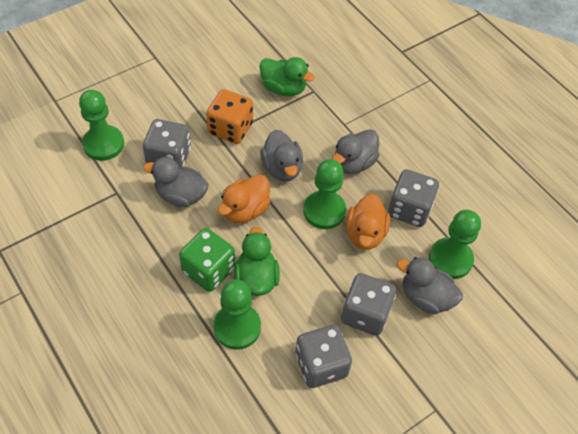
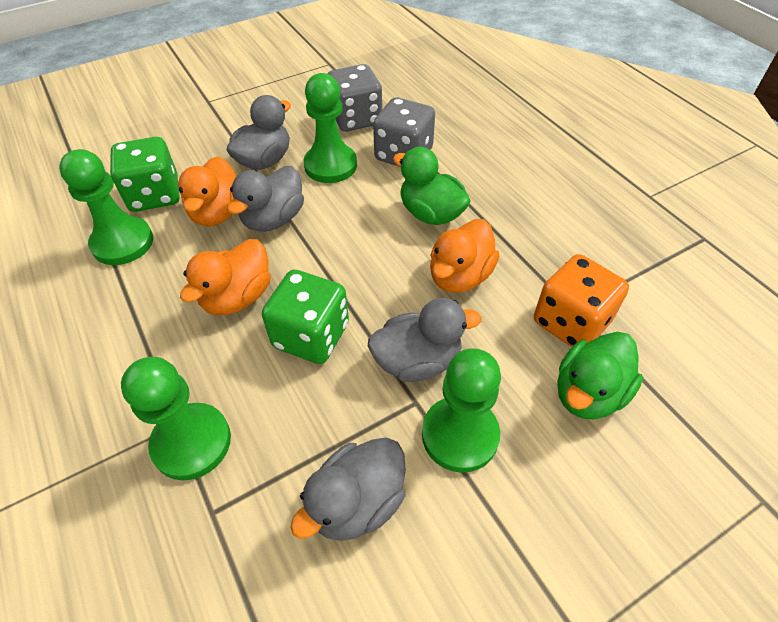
green dice: 1 -> 2
grey dice: 4 -> 2
orange duck: 2 -> 3

